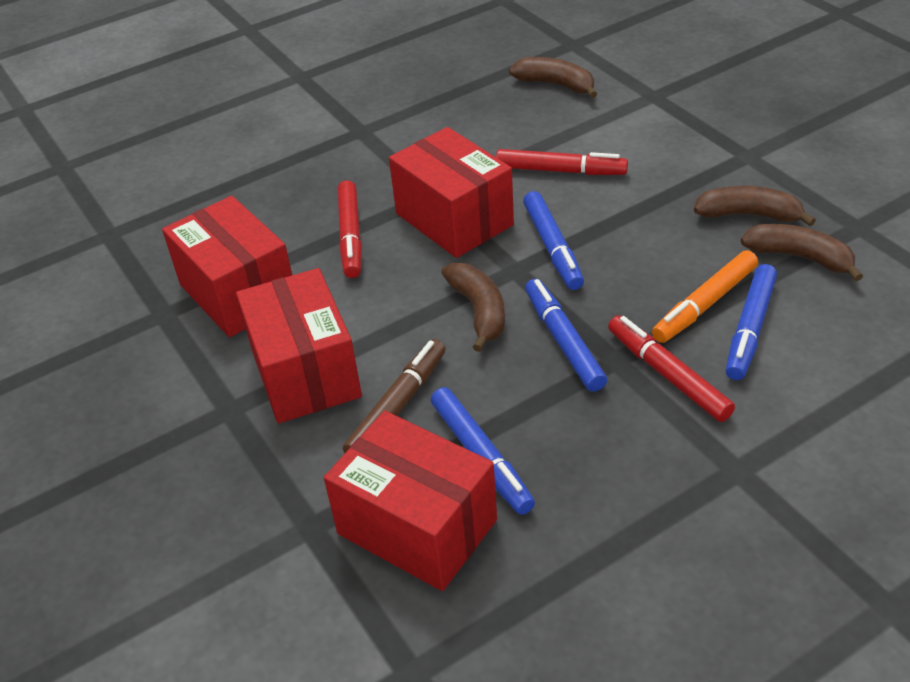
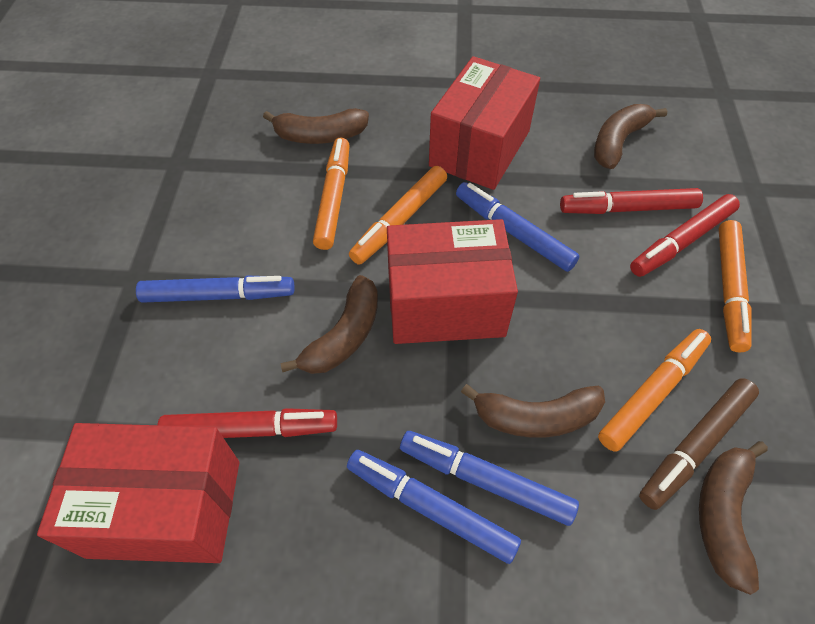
brown banana: 4 -> 5
orange marker: 1 -> 4
red box: 4 -> 3

